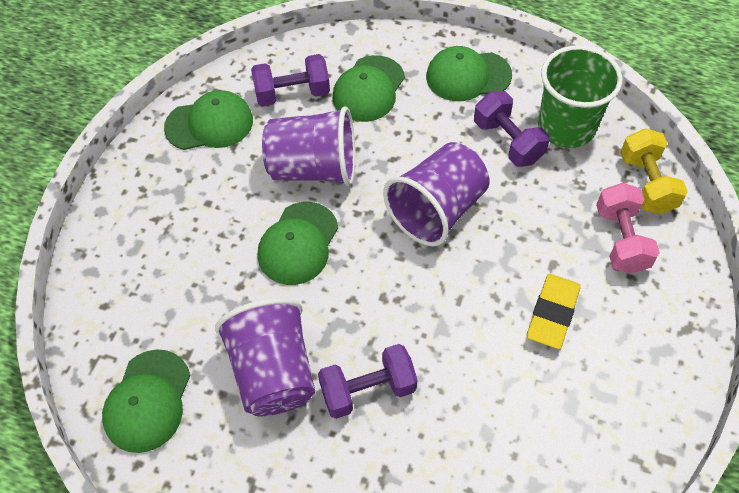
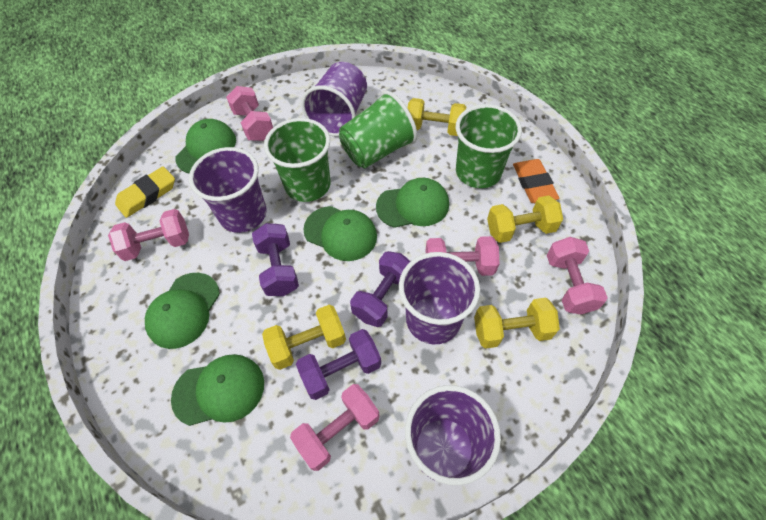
green cup: 1 -> 3
orange eraser: 0 -> 1
pink dumbbell: 1 -> 5
purple cup: 3 -> 4
yellow dumbbell: 1 -> 4

